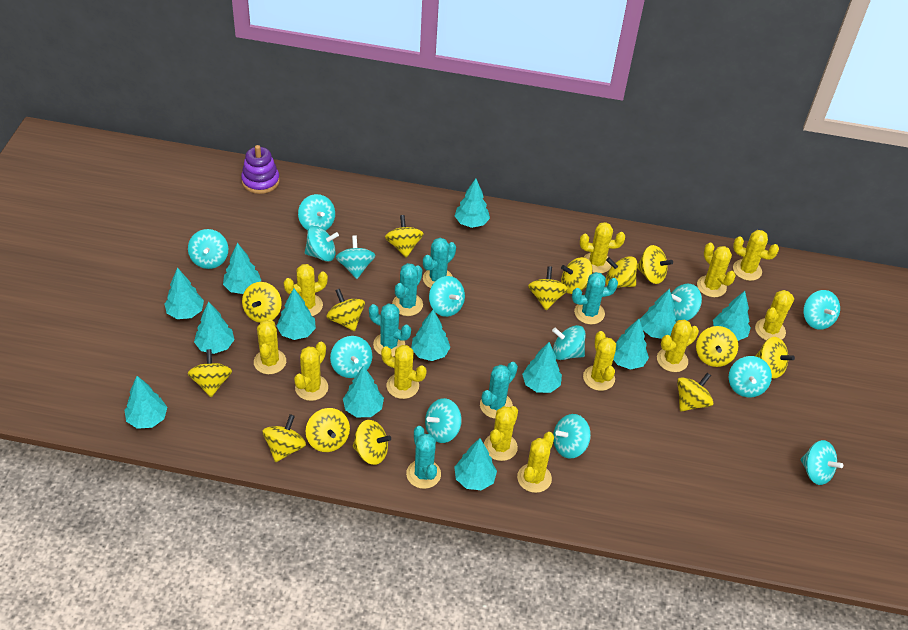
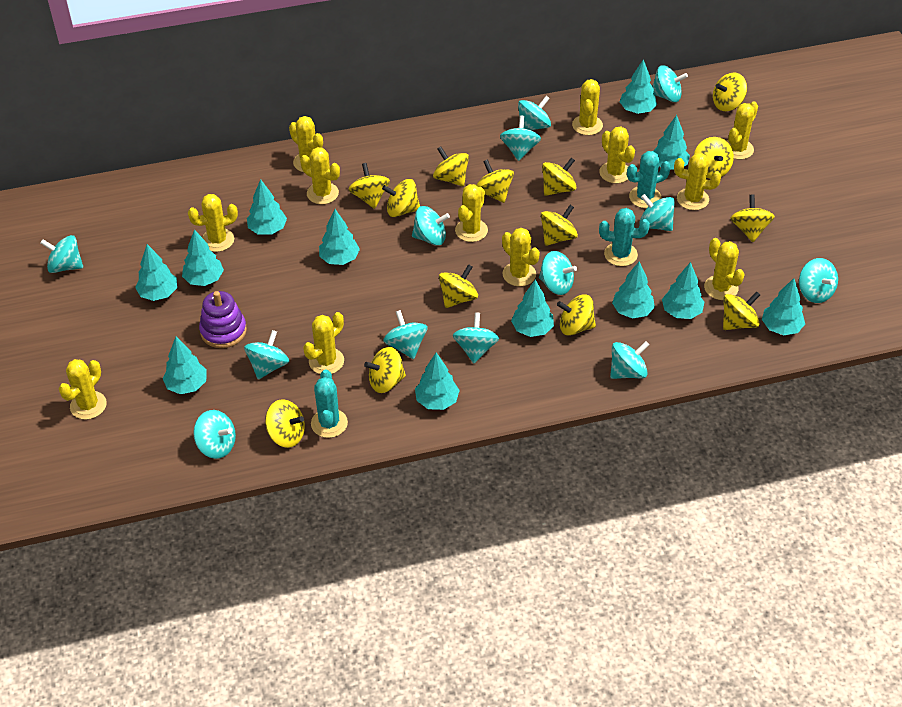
turquoise cactus: 6 -> 3
turquoise tree: 13 -> 12

